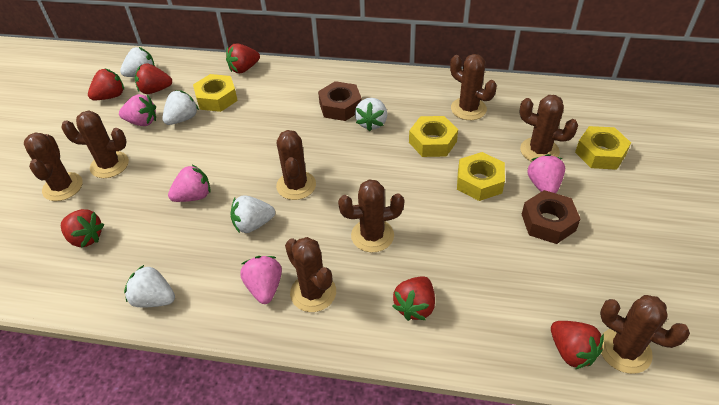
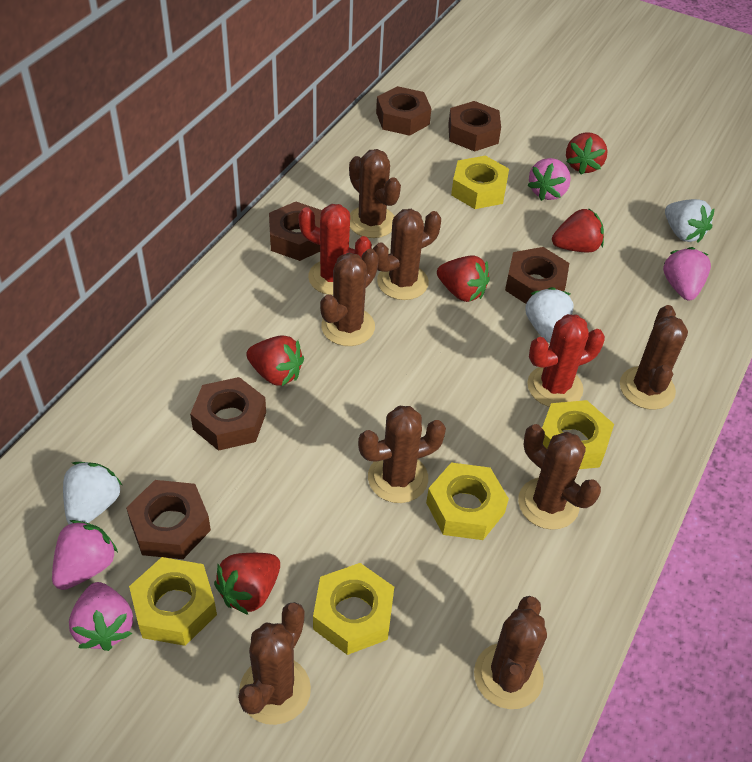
brown nut: 2 -> 6
red cactus: 0 -> 2
red strawberry: 6 -> 5
white strawberry: 5 -> 3
yellow nut: 4 -> 5

